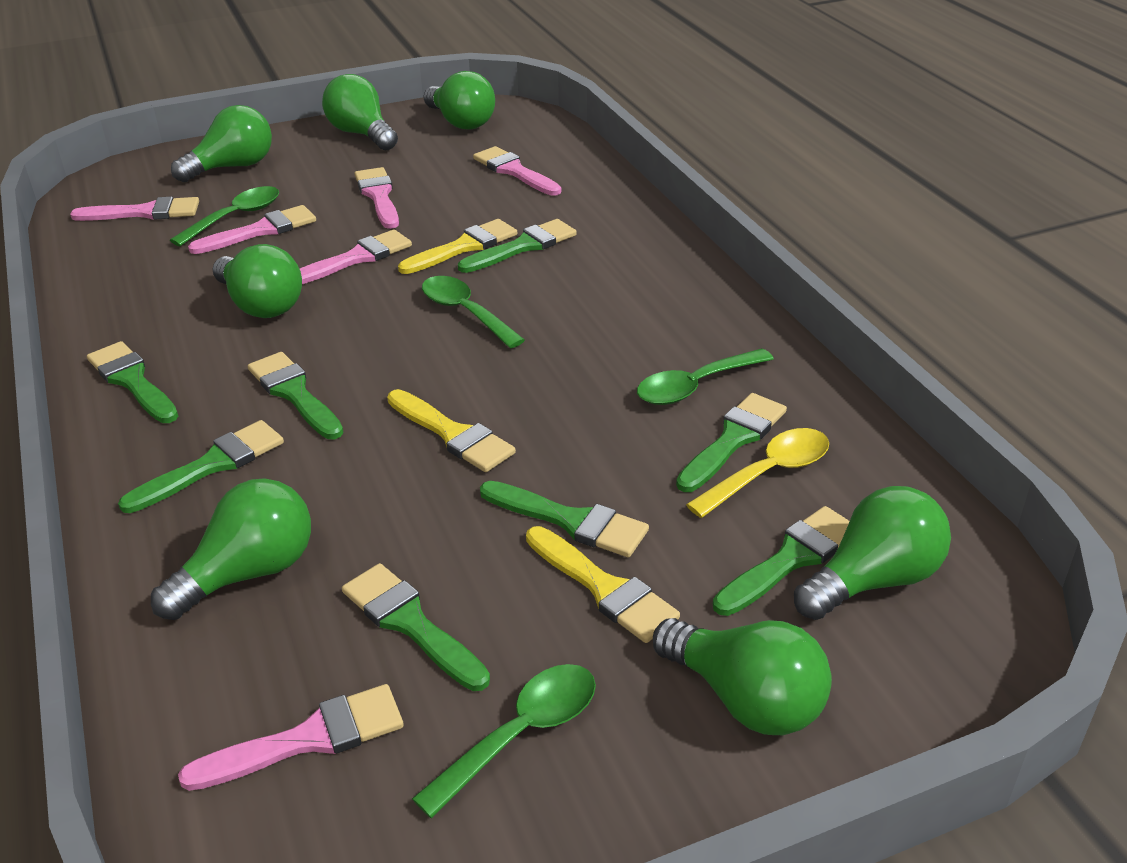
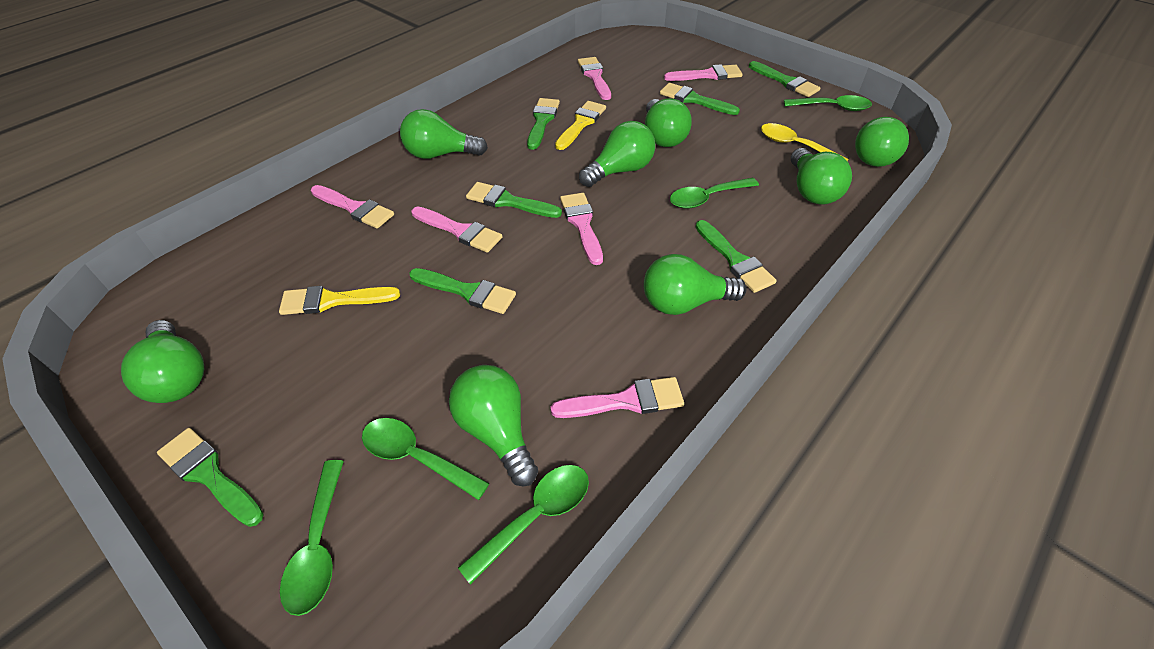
green brush: 8 -> 7
green light bulb: 7 -> 8
green spoon: 4 -> 5
yellow brush: 3 -> 2

